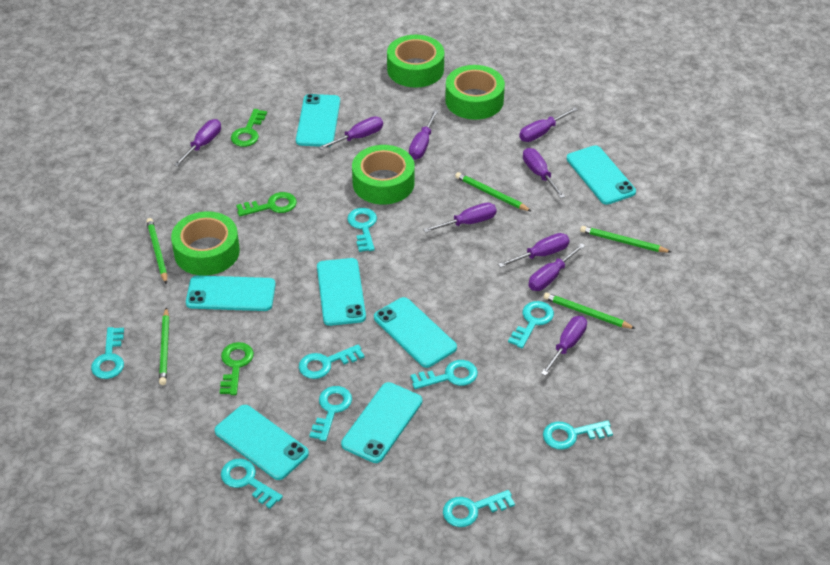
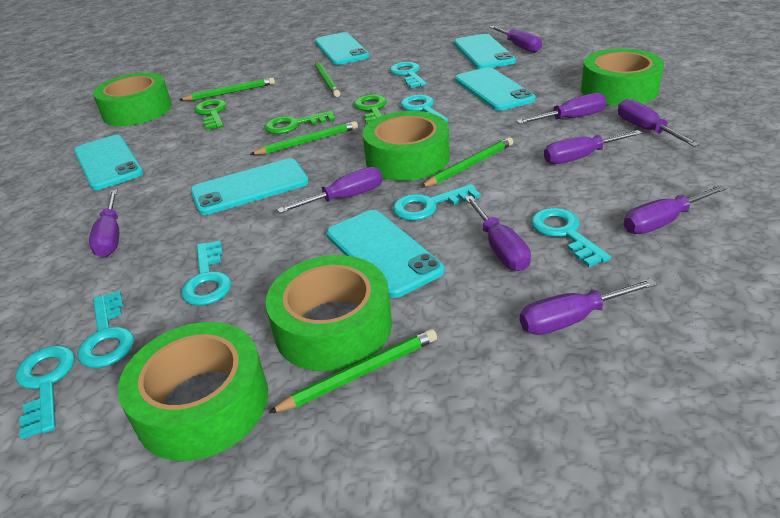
green tape: 4 -> 5
turquoise key: 9 -> 7
turquoise phone: 7 -> 6

